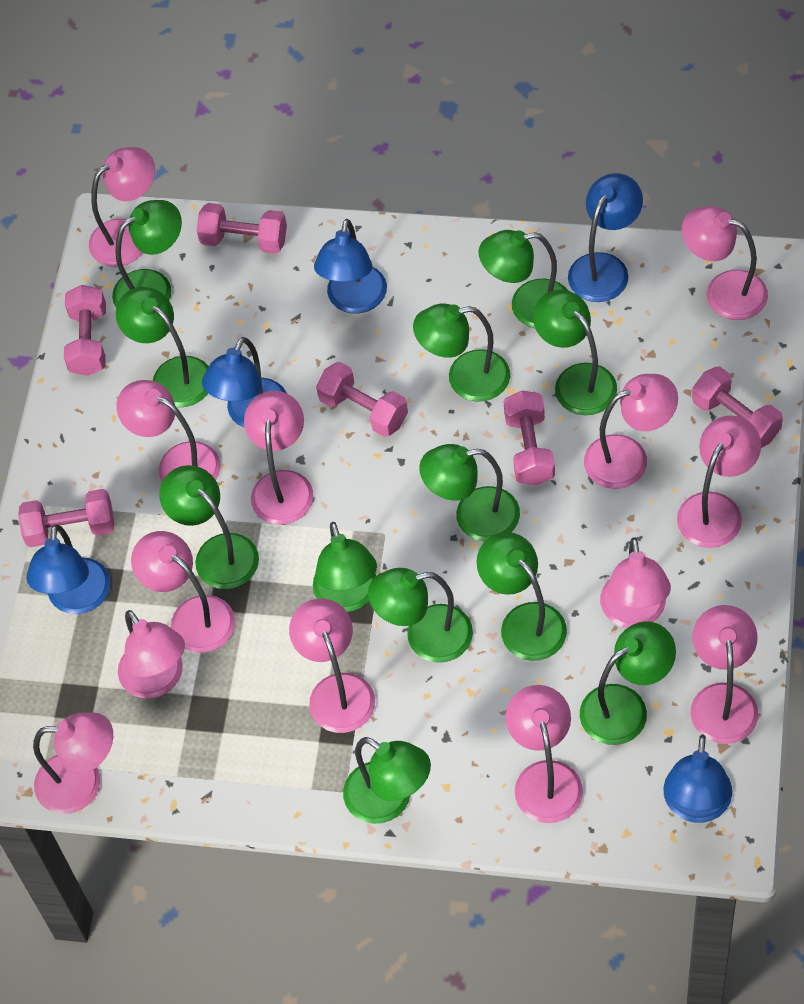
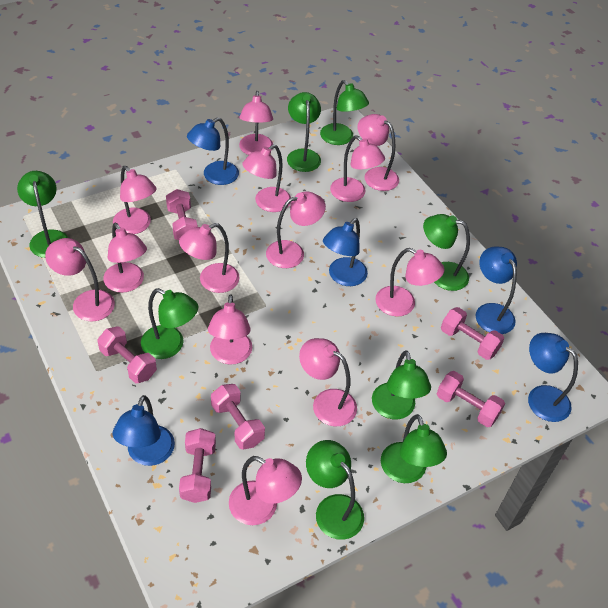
green lamp: 12 -> 8

